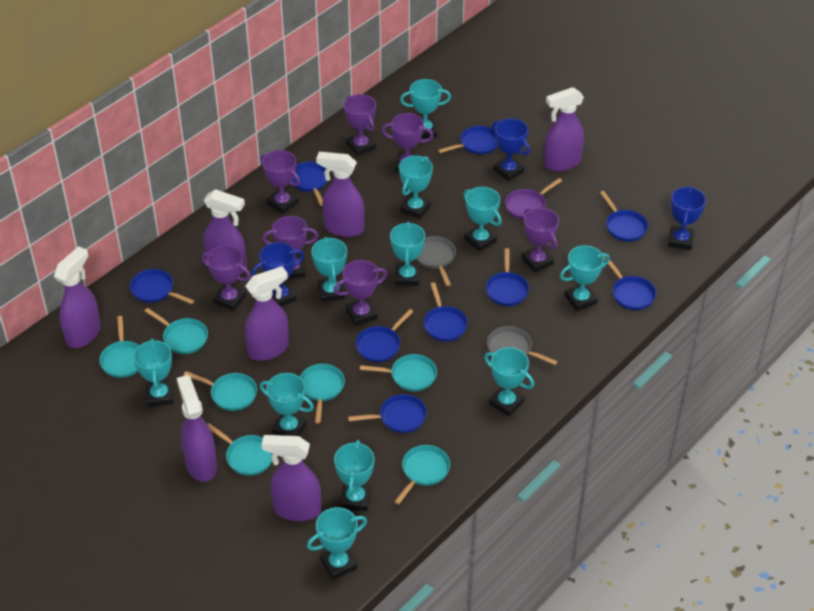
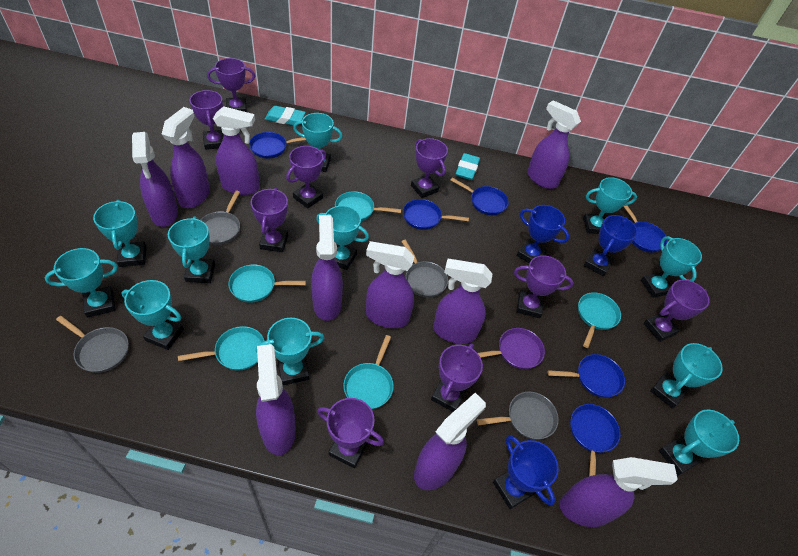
blue pan: 9 -> 6
grey pan: 2 -> 4
purple spray bottle: 7 -> 10
purple trophy: 7 -> 9
turquoise eraser: 0 -> 2
turquoise pan: 7 -> 5

